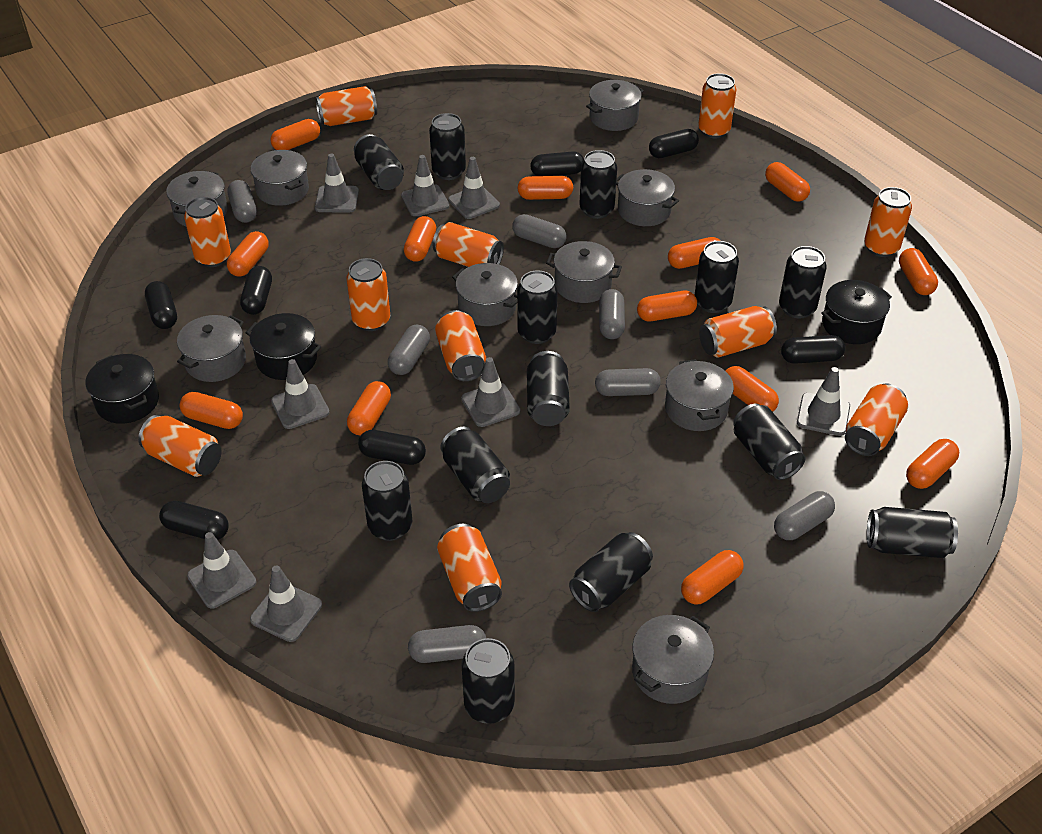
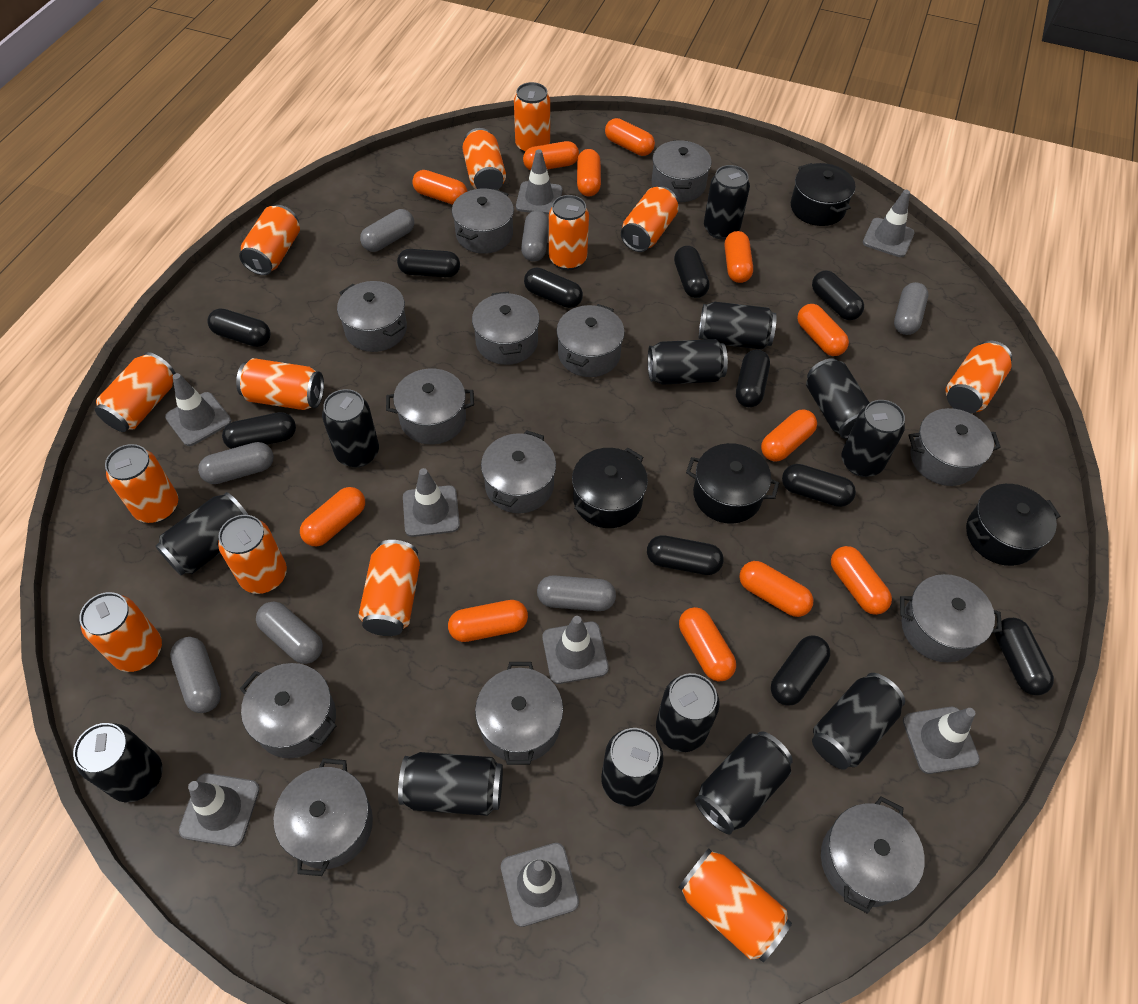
black capsule: 7 -> 11
black pot: 3 -> 4
grey pot: 9 -> 13
orange can: 11 -> 13
orange capsule: 13 -> 12

